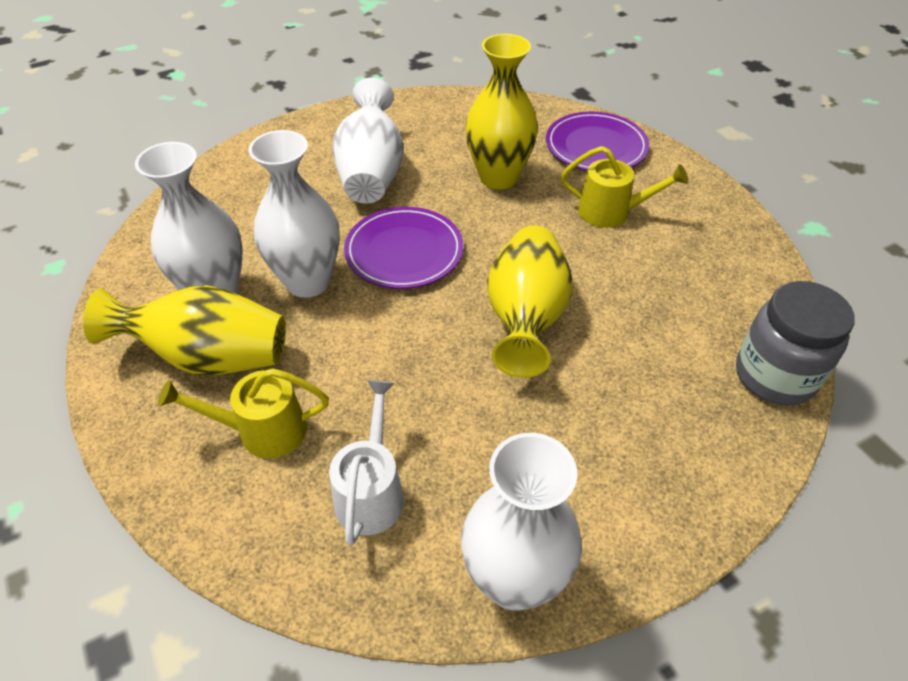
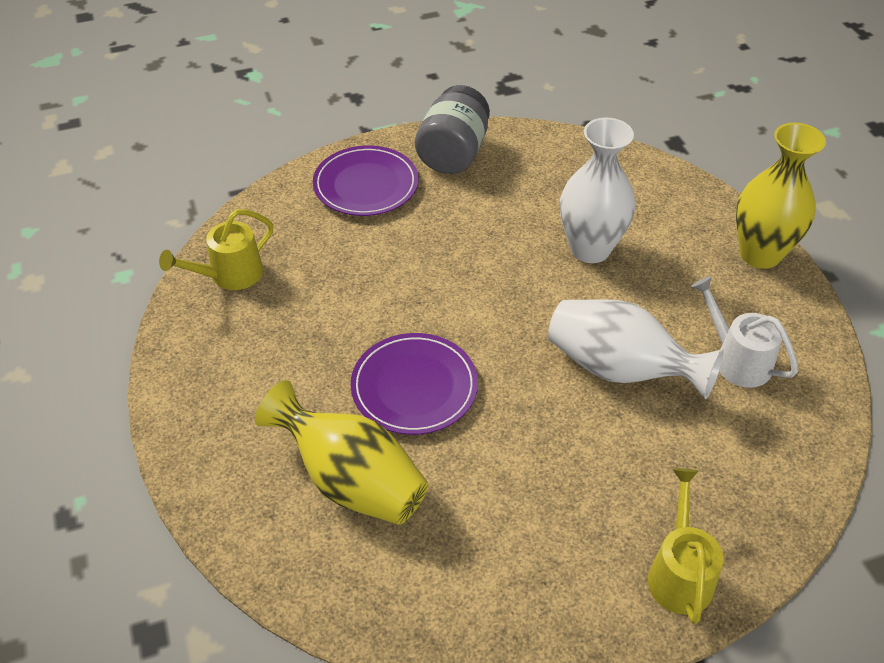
white vase: 4 -> 2
yellow vase: 3 -> 2

